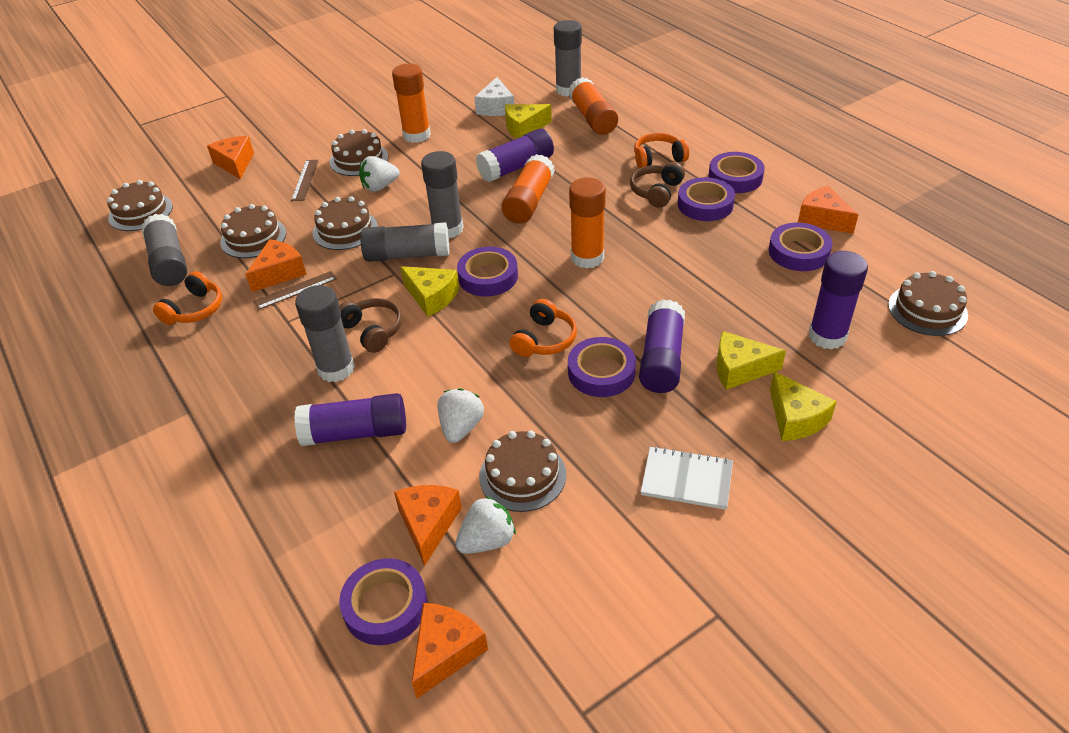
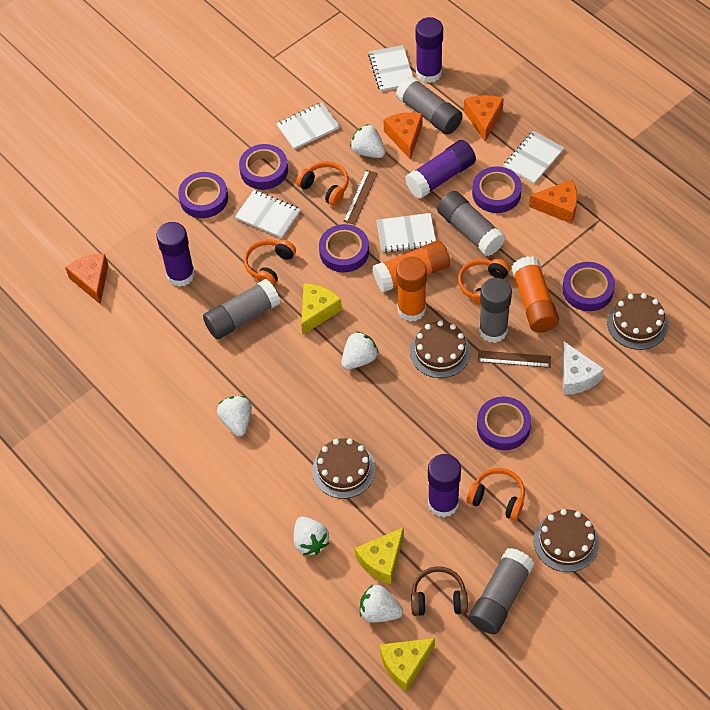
brown cake: 6 -> 4
brown headphones: 2 -> 1
orange cheese: 5 -> 4
orange glue stick: 4 -> 3
orange headphones: 3 -> 4
white notebook: 1 -> 5
white strawberry: 3 -> 5
yellow cheese: 4 -> 3

